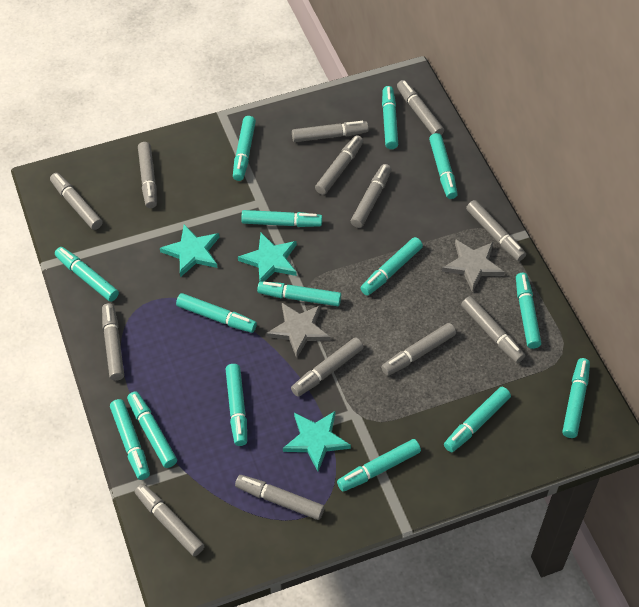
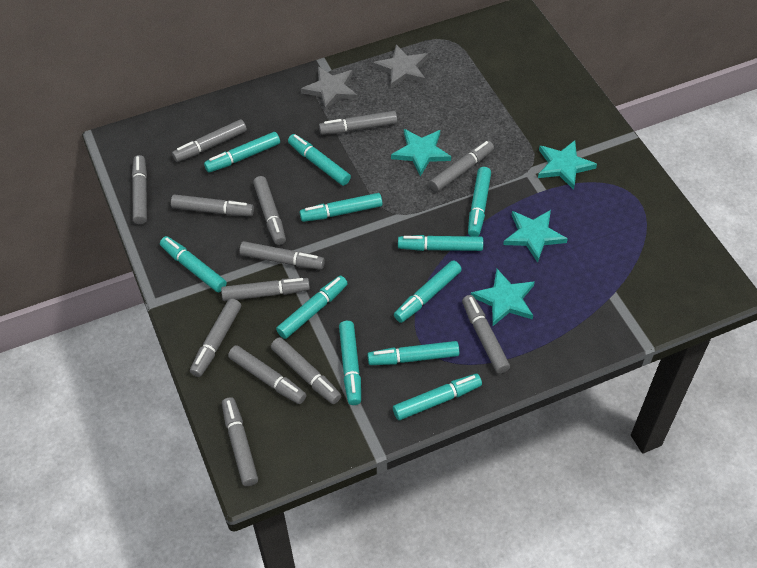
turquoise marker: 15 -> 11
turquoise star: 3 -> 4

